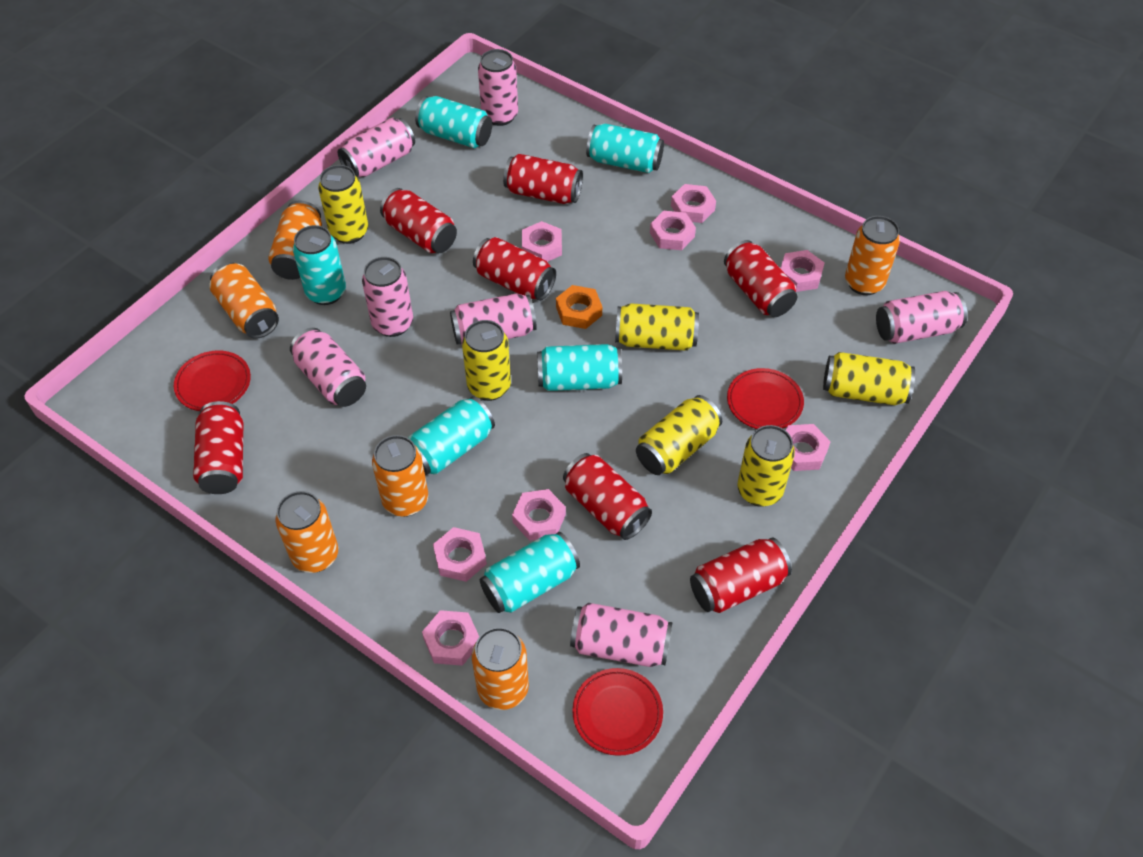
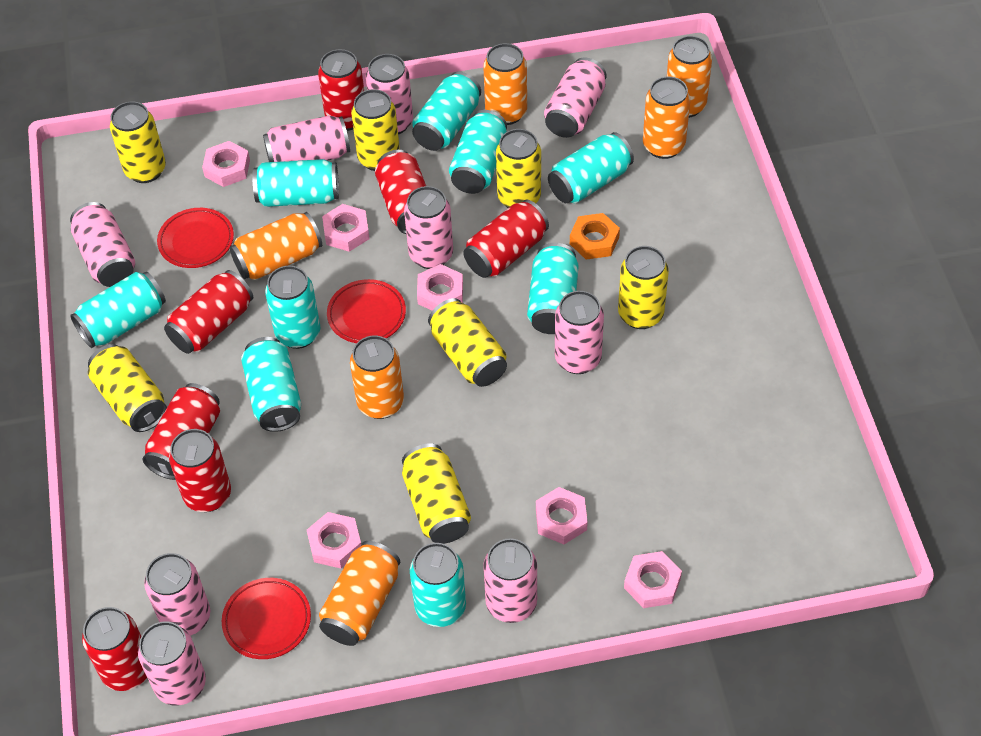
pink can: 7 -> 9
pink nut: 8 -> 6
turquoise can: 6 -> 9
yellow can: 6 -> 7

